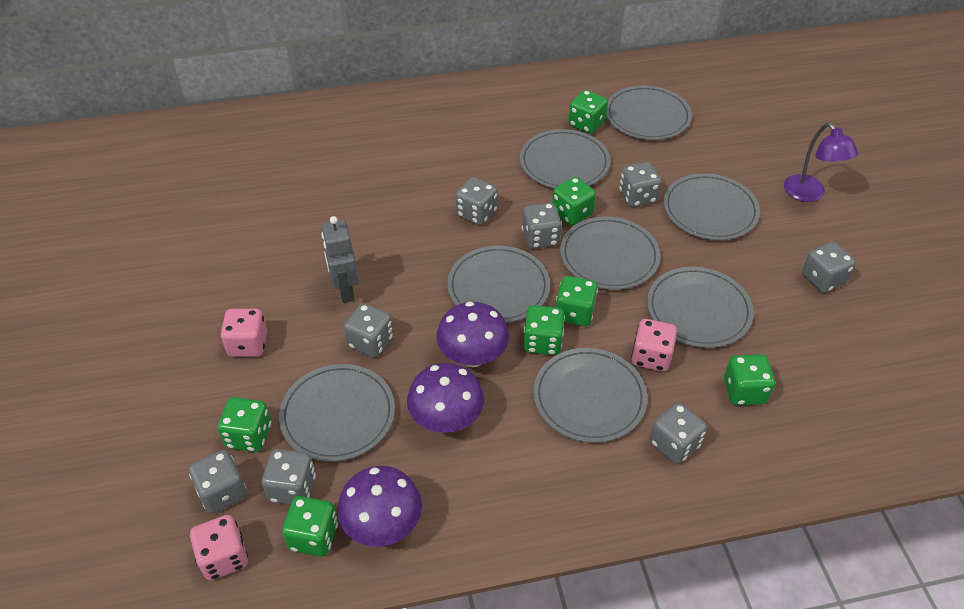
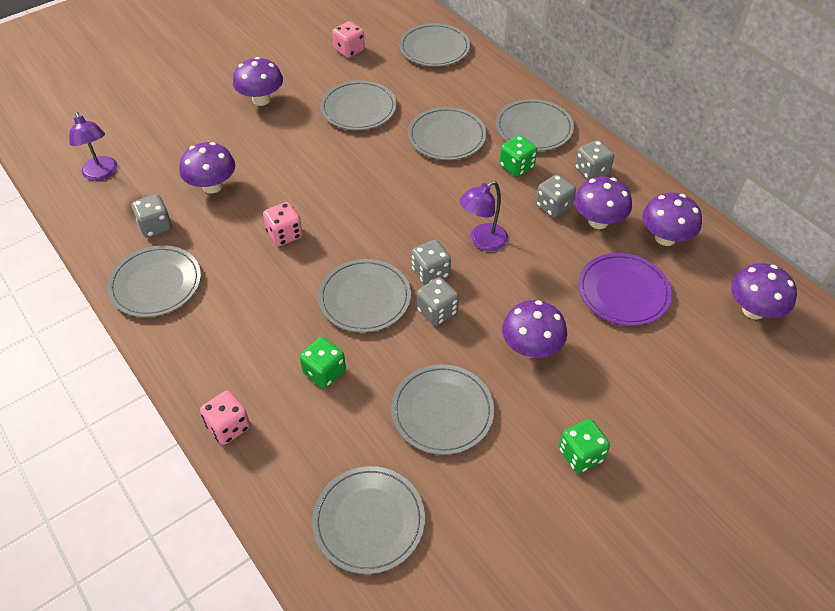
green dice: 7 -> 3
grey dice: 8 -> 5
grey robot: 1 -> 0
purple lamp: 1 -> 2
purple mushroom: 3 -> 6
purple plate: 0 -> 1

